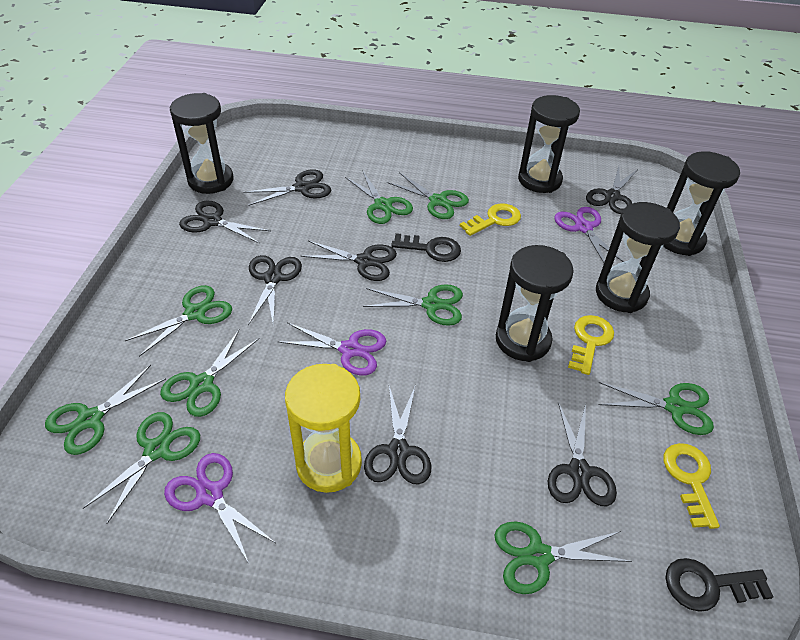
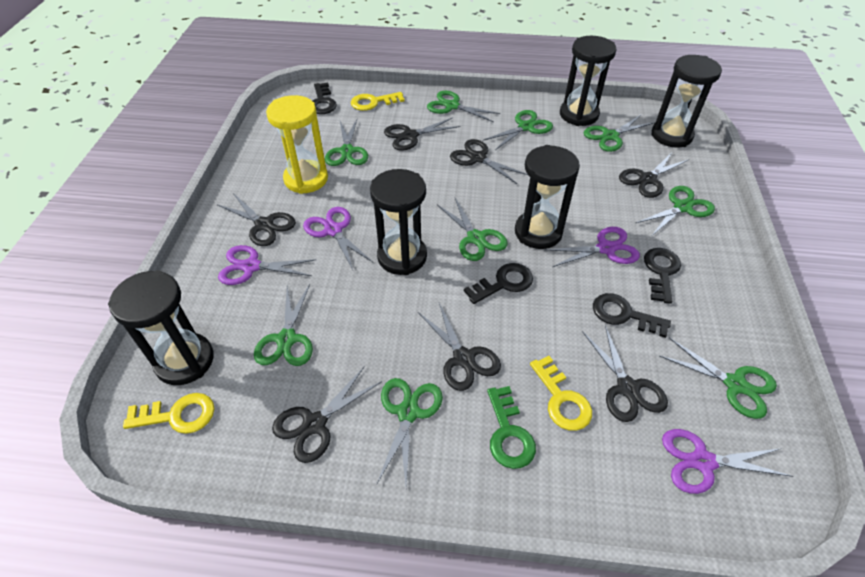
black key: 2 -> 4
green key: 0 -> 1
purple scissors: 3 -> 4

